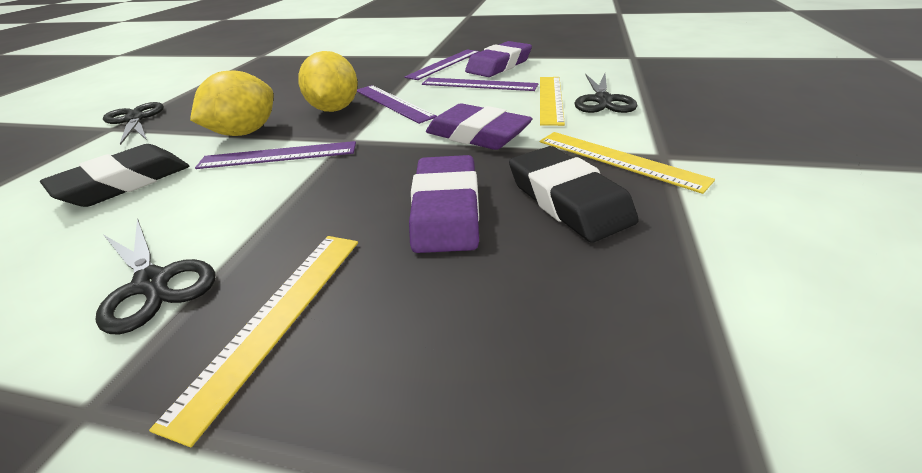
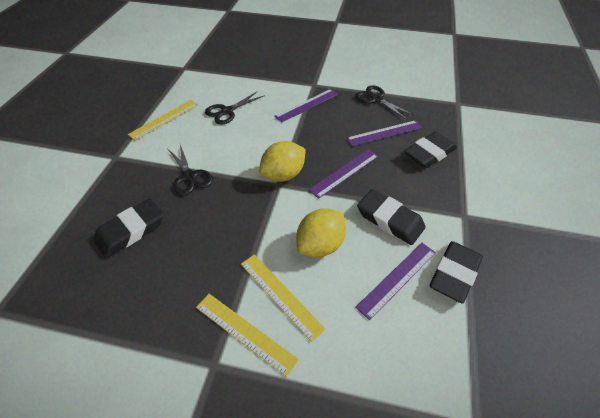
black eraser: 2 -> 4
purple eraser: 3 -> 0

